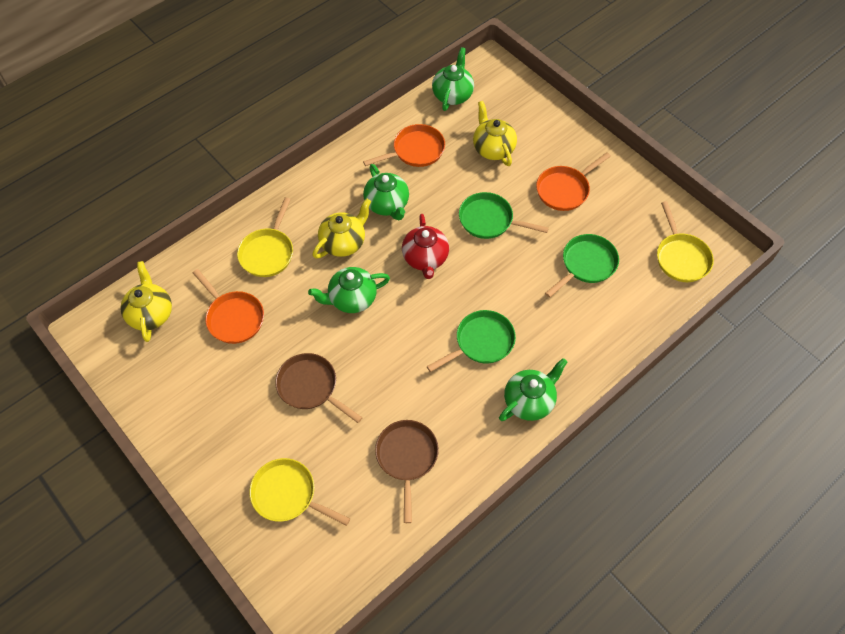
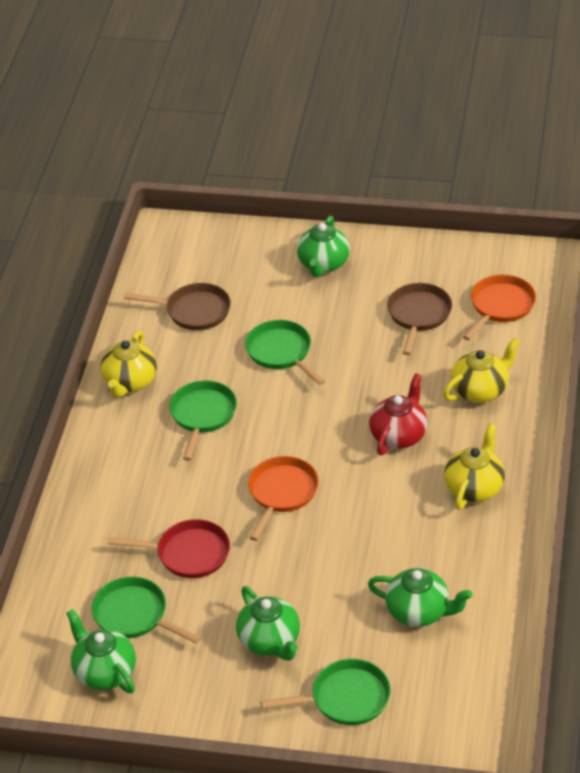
green pan: 3 -> 4
orange pan: 3 -> 2
red pan: 0 -> 1
yellow pan: 3 -> 0

